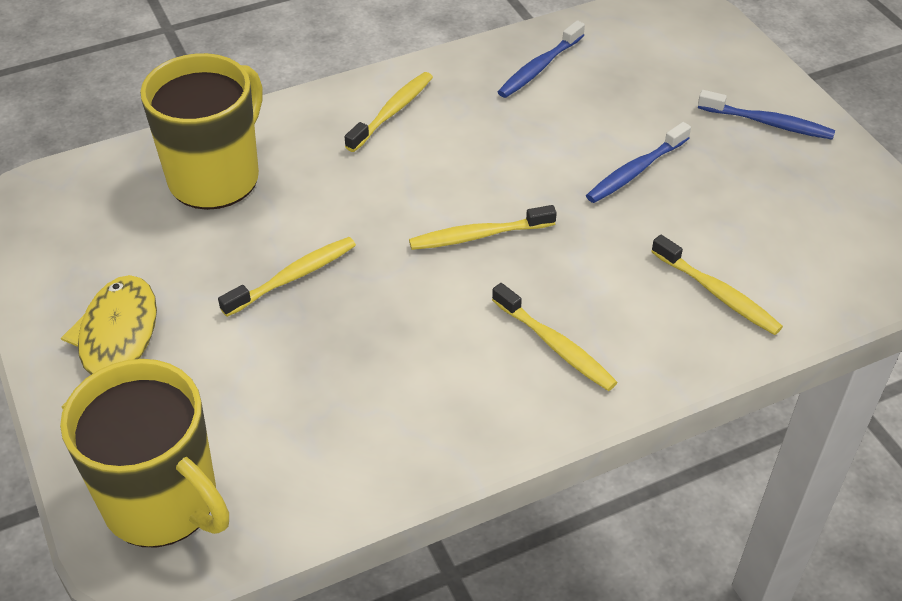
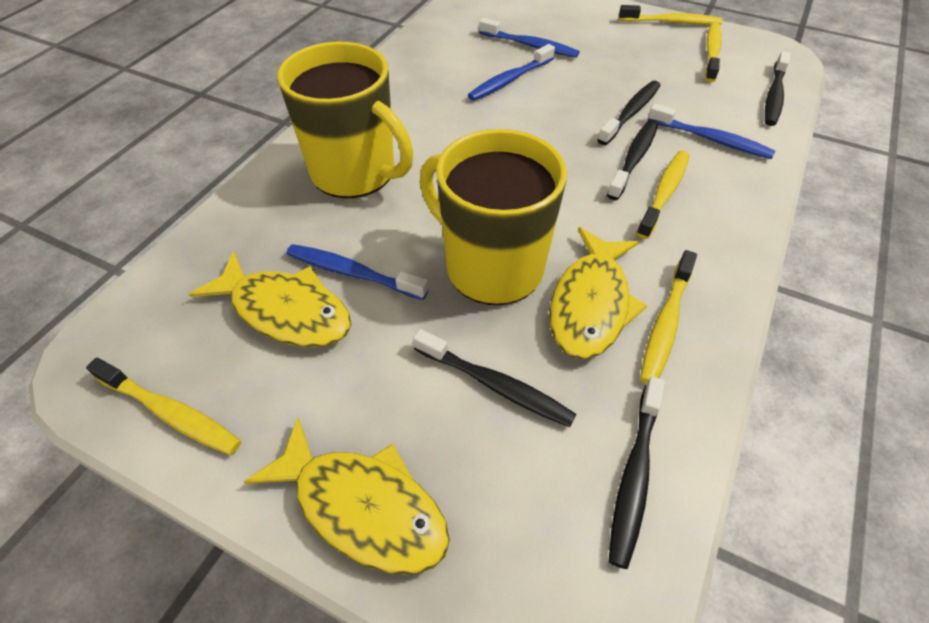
black toothbrush: 0 -> 5
blue toothbrush: 3 -> 4
yellow fish: 1 -> 3

